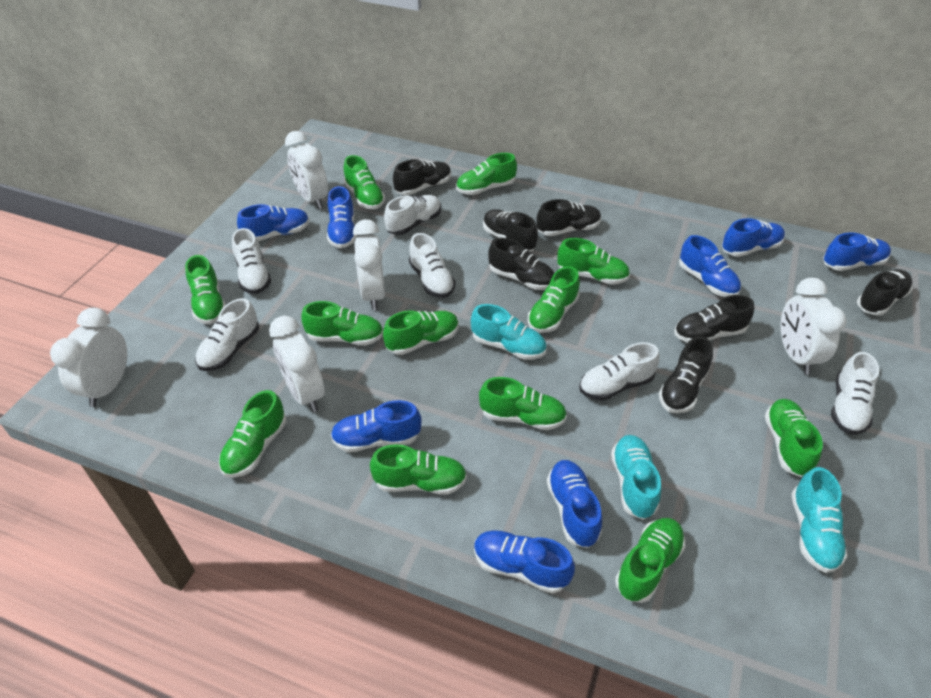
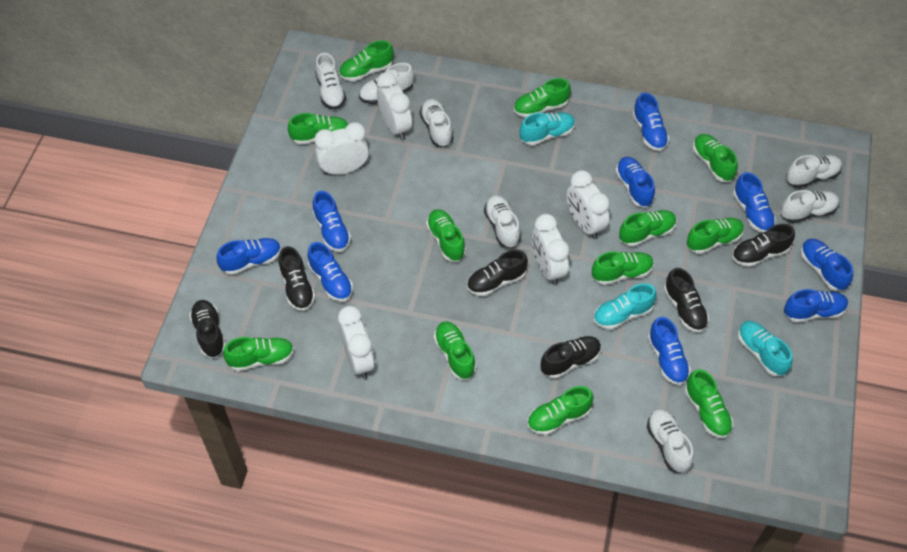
black shoe: 7 -> 6
blue shoe: 8 -> 9
white shoe: 6 -> 7

